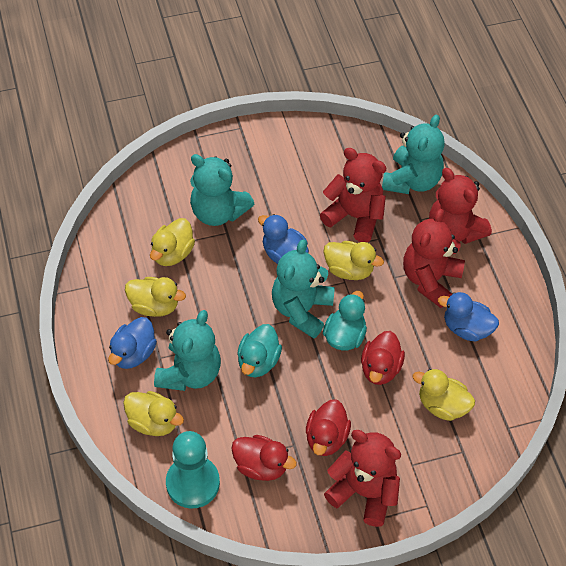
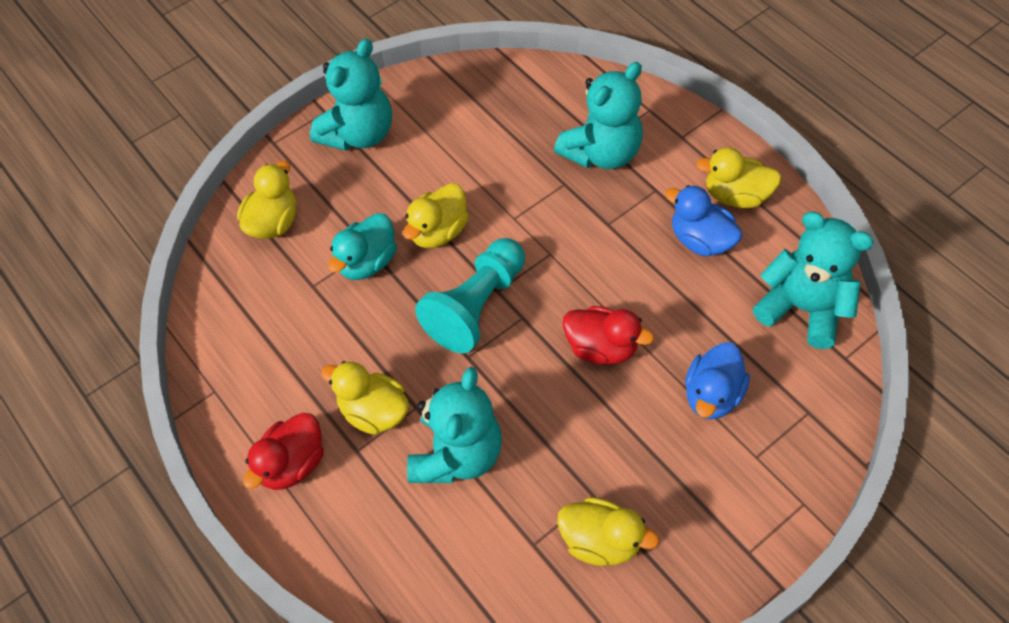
blue duck: 3 -> 2
red duck: 3 -> 2
red teddy bear: 4 -> 0
turquoise duck: 2 -> 1

